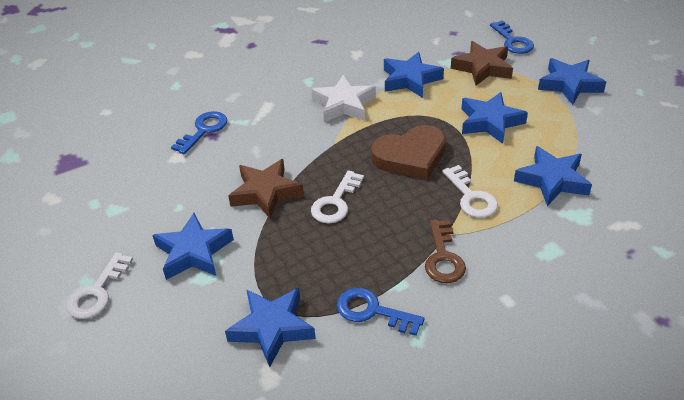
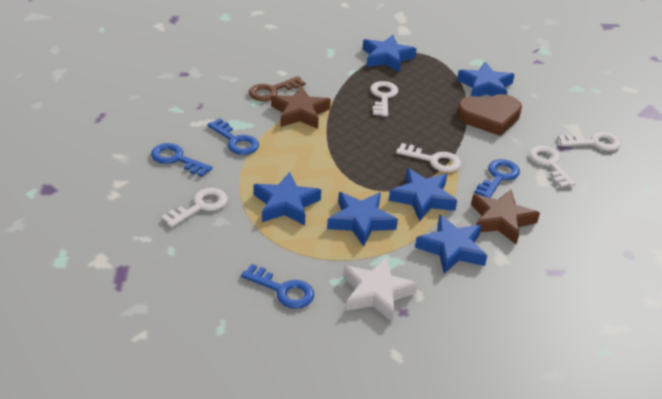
blue key: 3 -> 4
white key: 3 -> 5

